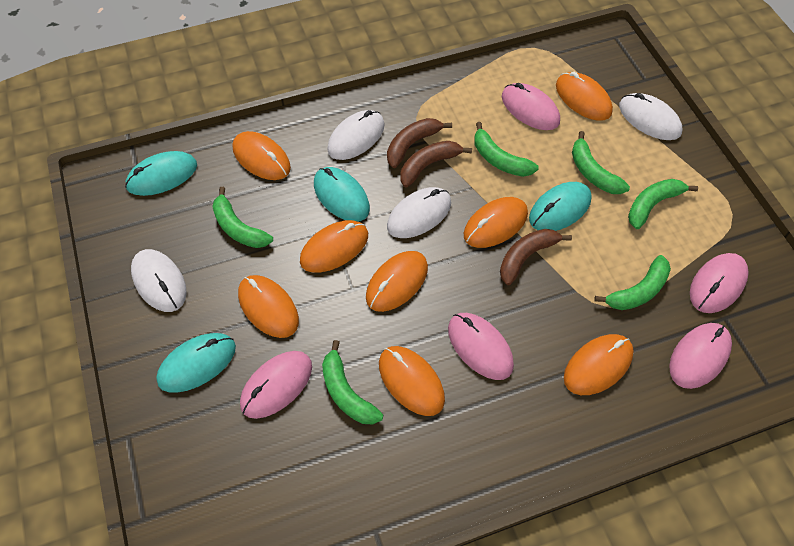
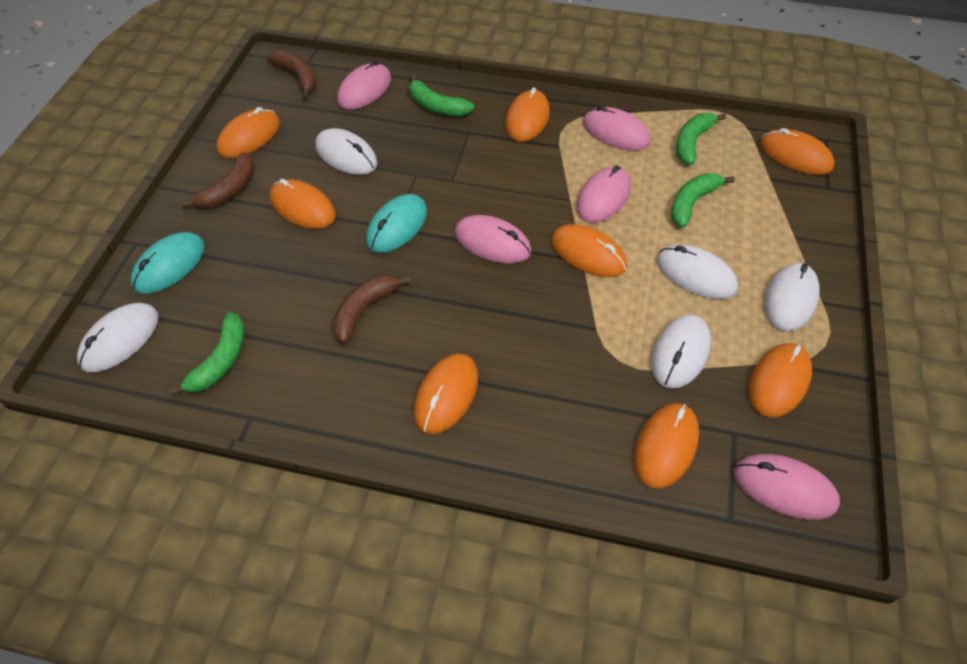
green banana: 6 -> 4
turquoise mouse: 4 -> 2
white mouse: 4 -> 5

